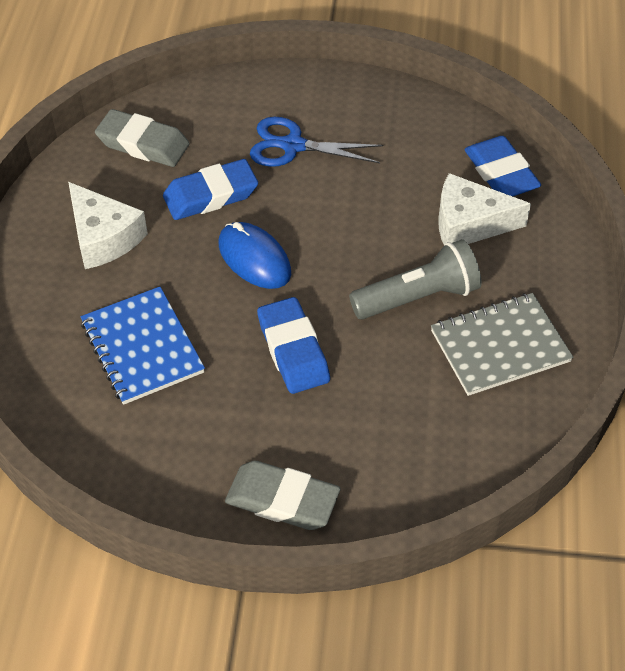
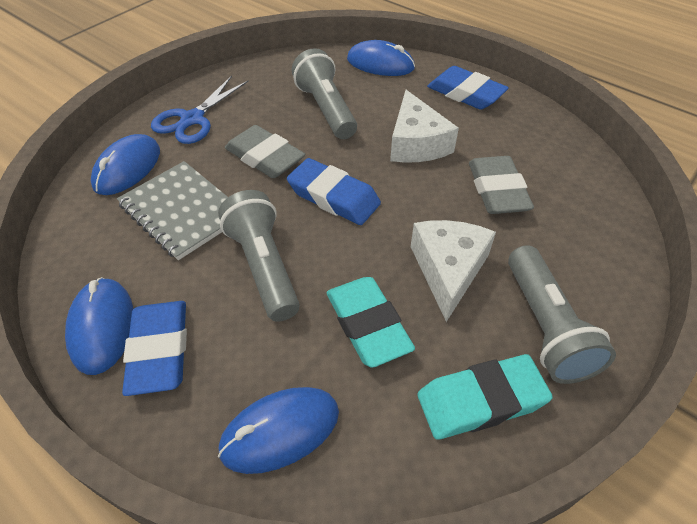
blue mouse: 1 -> 4
blue notebook: 1 -> 0
grey flashlight: 1 -> 3
turquoise eraser: 0 -> 2

